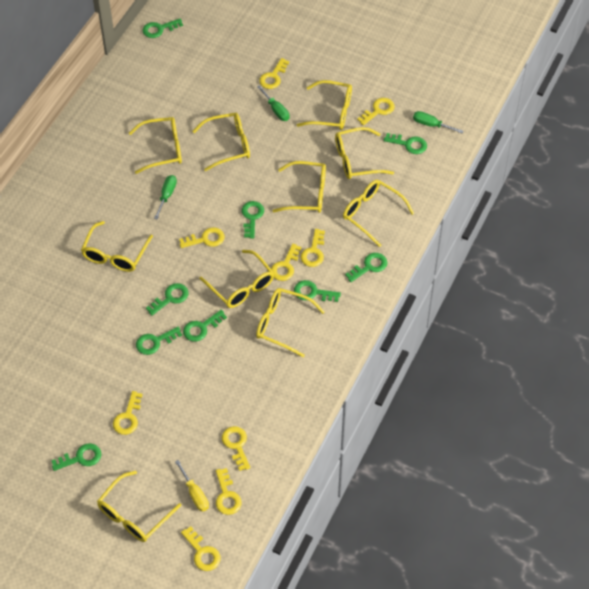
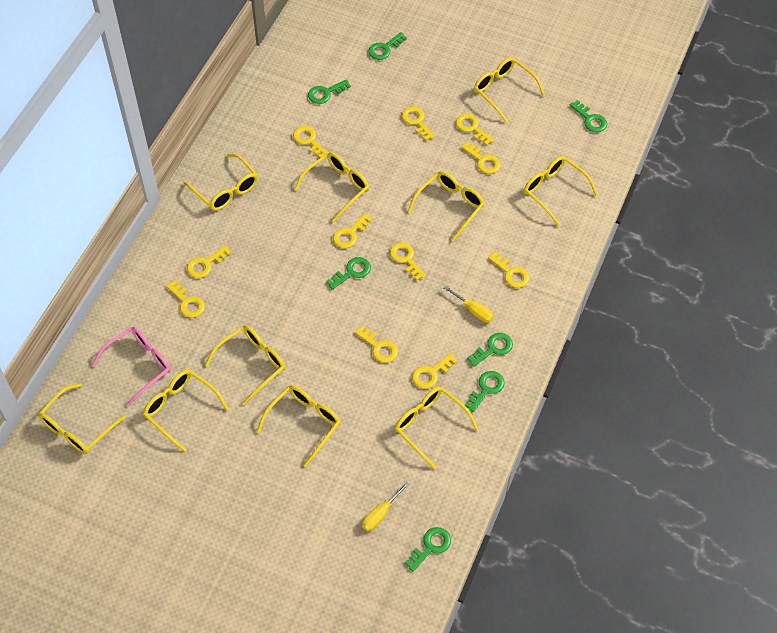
green key: 9 -> 7
green screwdriver: 3 -> 0
pink glasses: 0 -> 1
yellow key: 9 -> 11
yellow screwdriver: 1 -> 2

